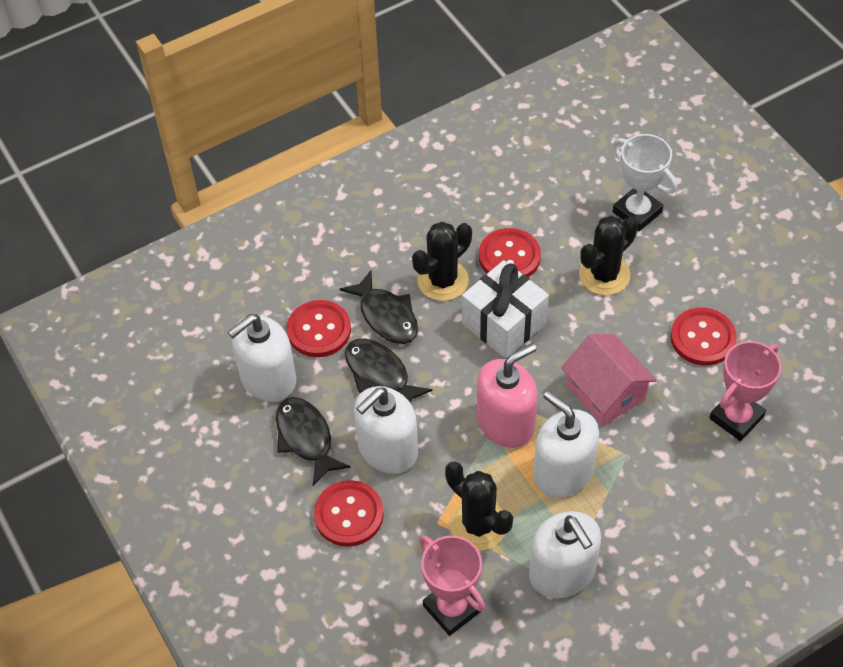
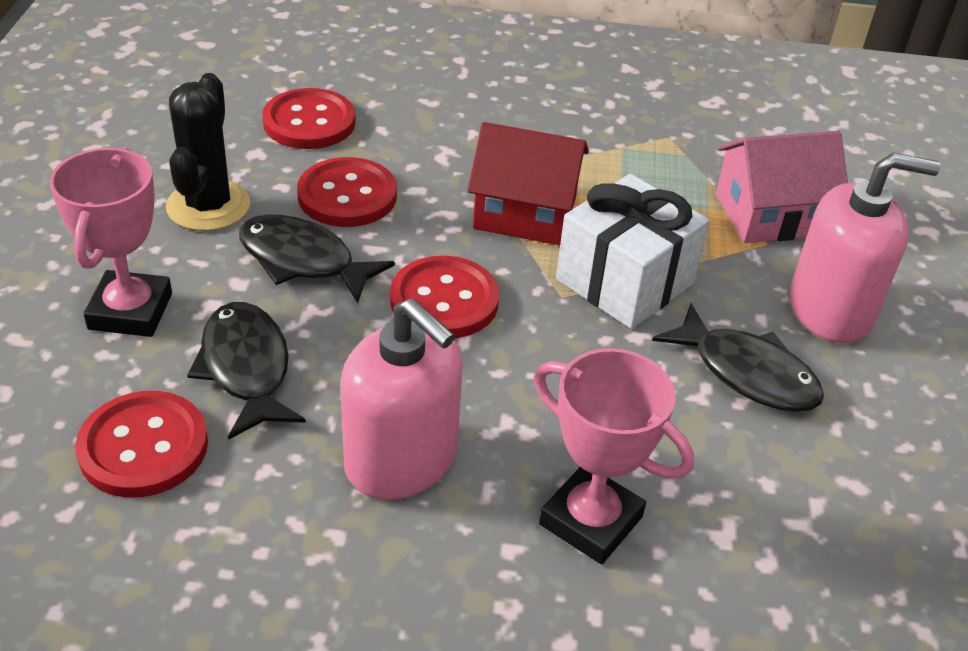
black cactus: 3 -> 1
pink soap dispenser: 1 -> 2
red house: 0 -> 1
white soap dispenser: 4 -> 0
white trophy: 1 -> 0

